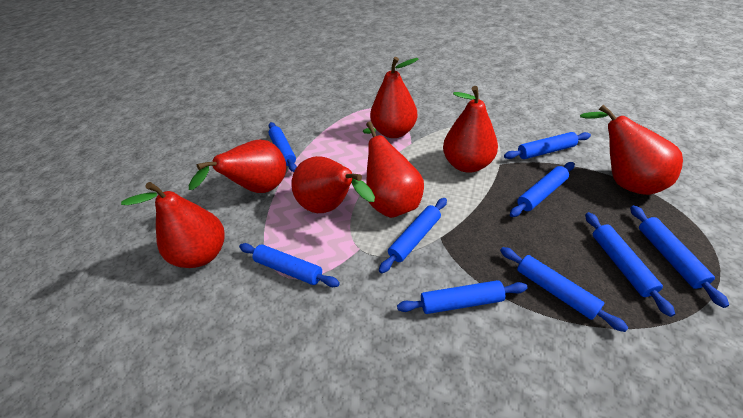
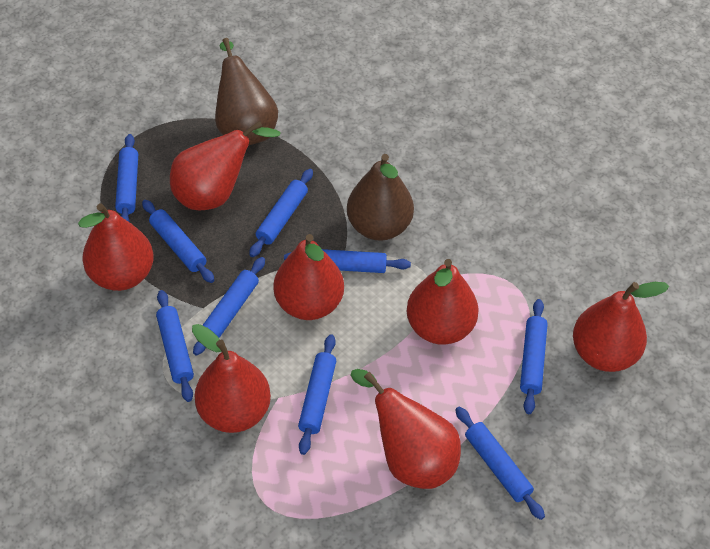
brown pear: 0 -> 2

